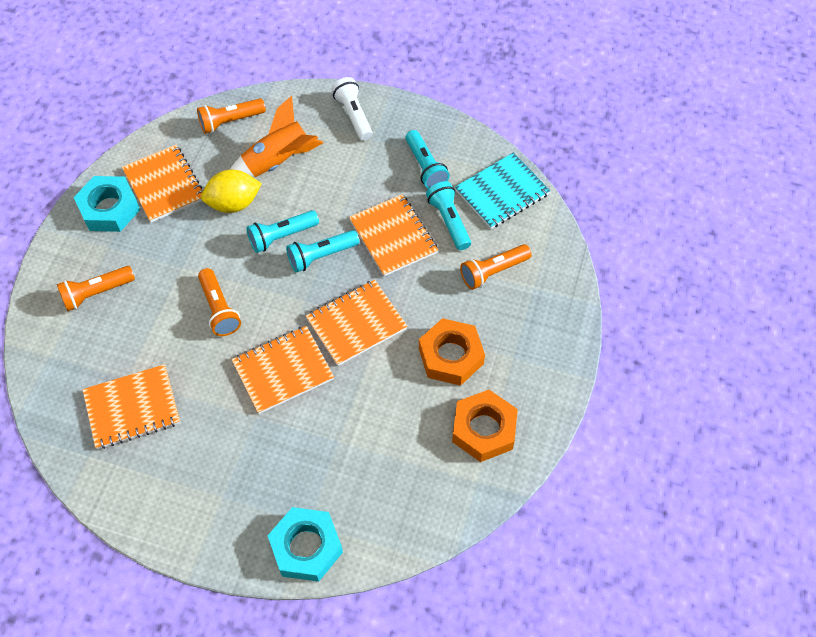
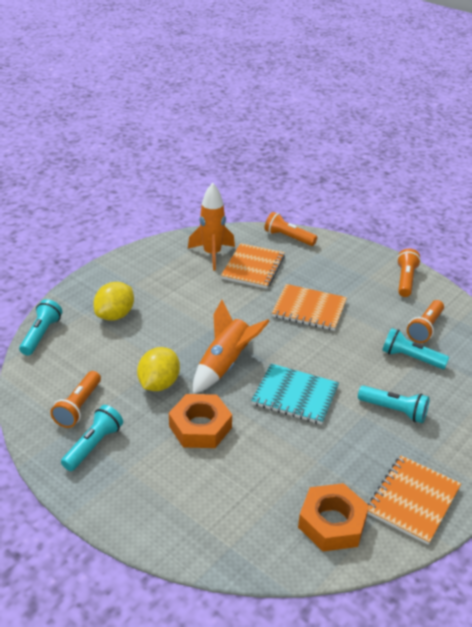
orange notebook: 5 -> 3
orange rocket: 1 -> 2
turquoise nut: 2 -> 0
white flashlight: 1 -> 0
yellow lemon: 1 -> 2

